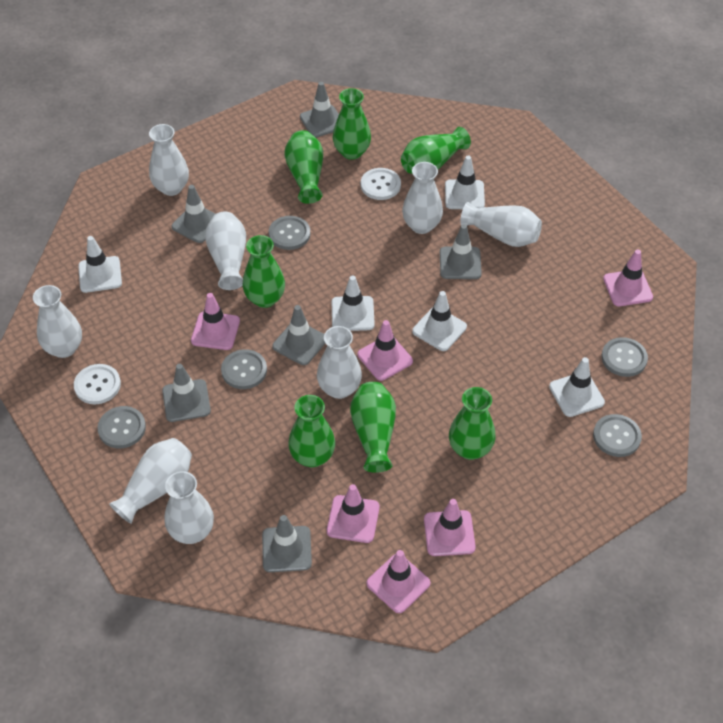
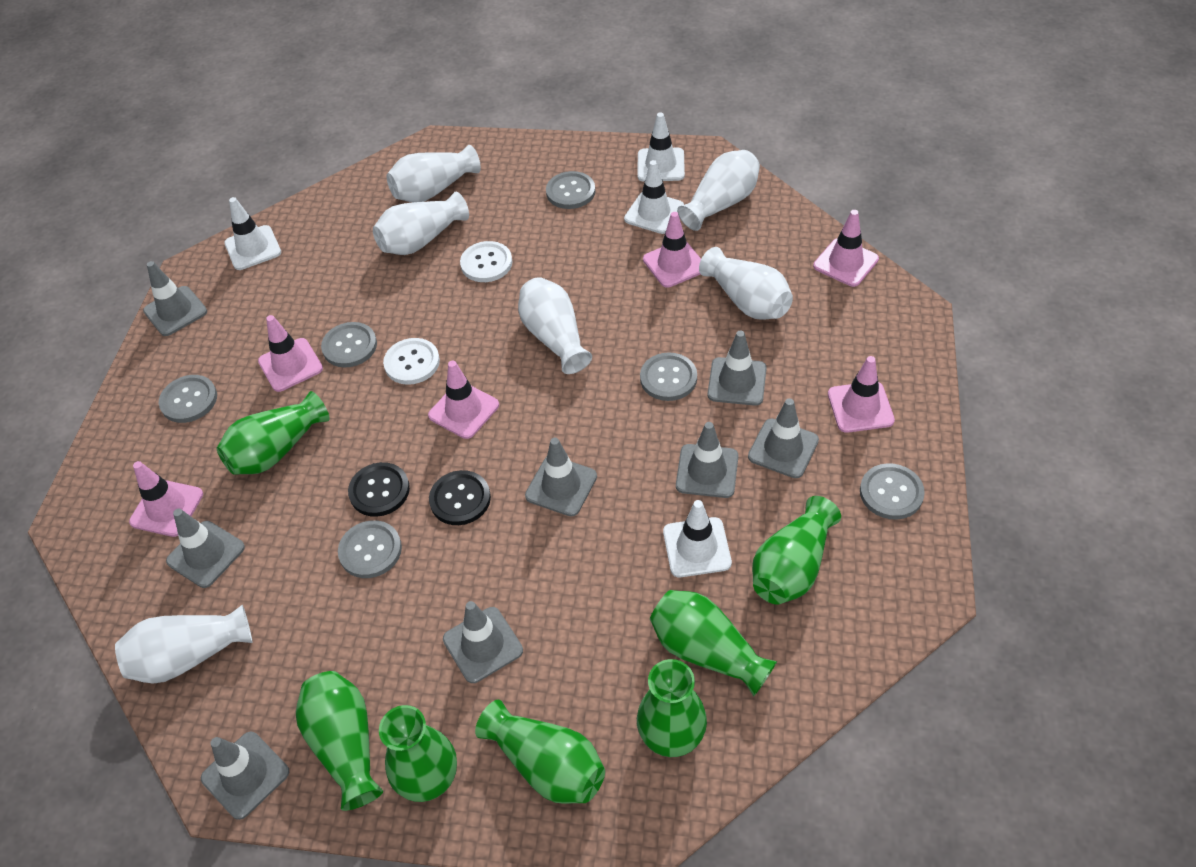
black button: 0 -> 2
grey button: 5 -> 6
grey traffic cone: 6 -> 8
white traffic cone: 5 -> 4
white vase: 8 -> 6

